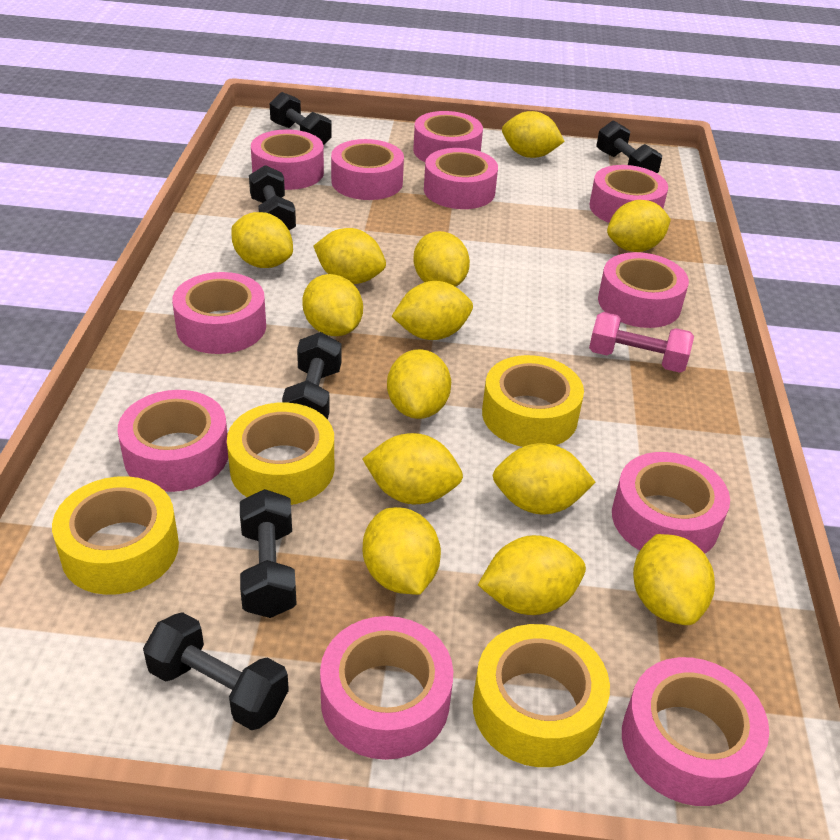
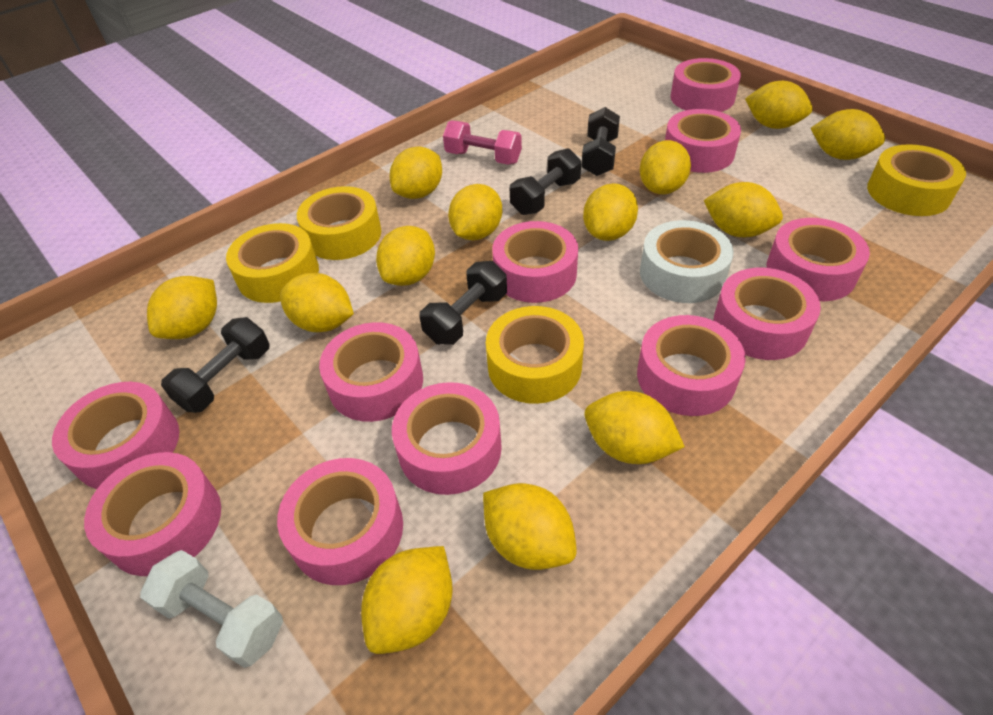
black dumbbell: 6 -> 4
white dumbbell: 0 -> 1
white tape: 0 -> 1

